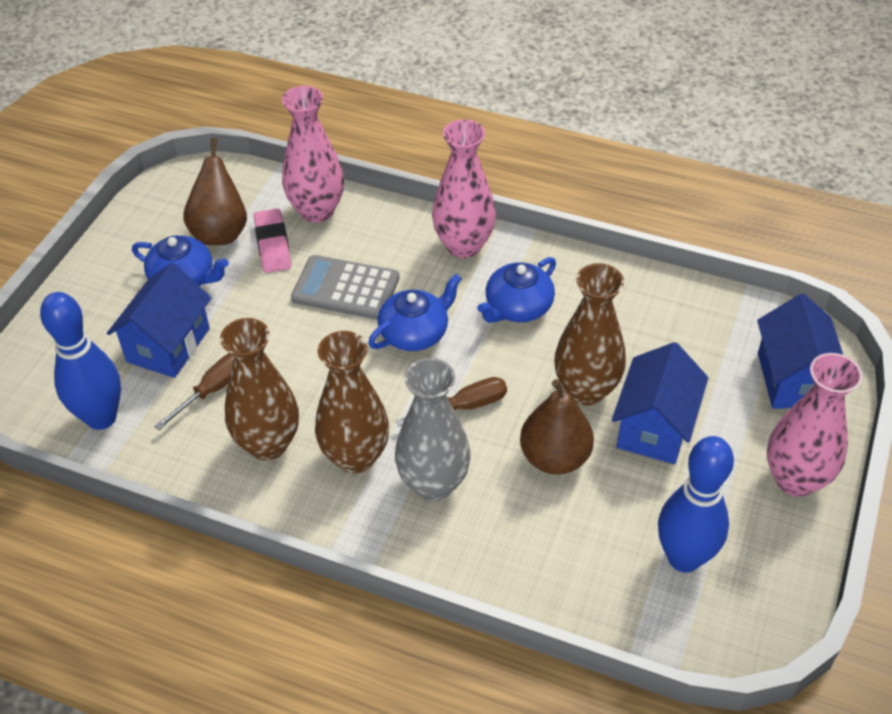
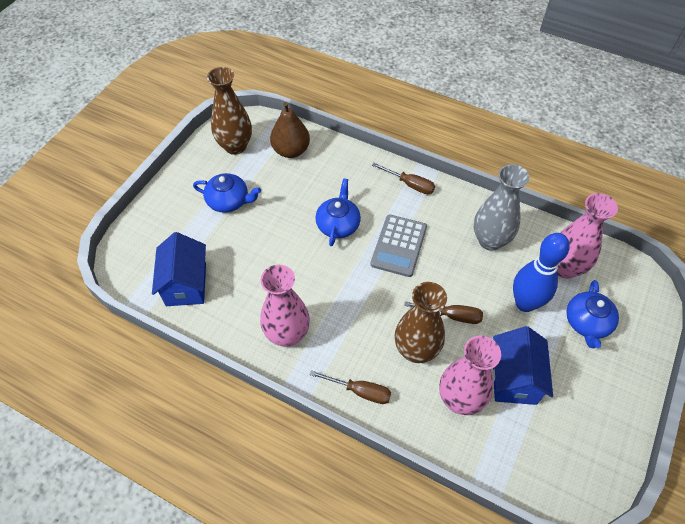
blue bowling pin: 2 -> 1
blue house: 3 -> 2
brown pear: 2 -> 1
brown screwdriver: 2 -> 3
brown vase: 3 -> 2
pink eraser: 1 -> 0

